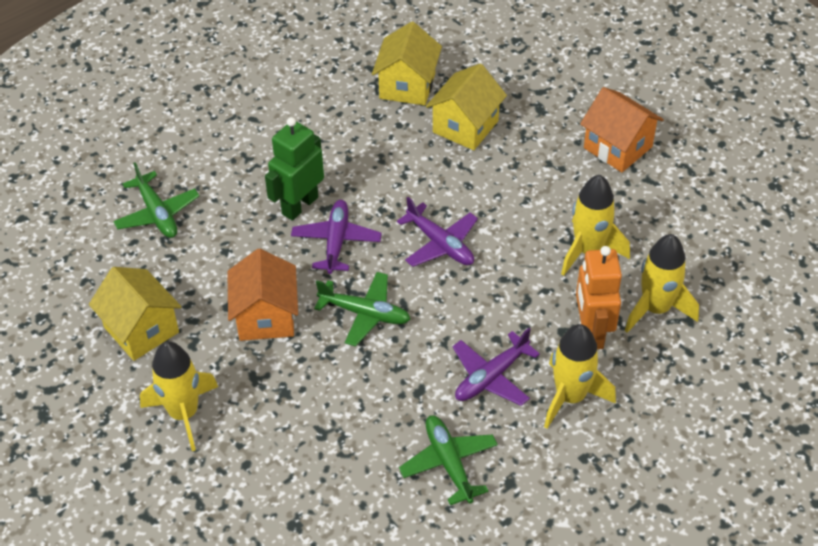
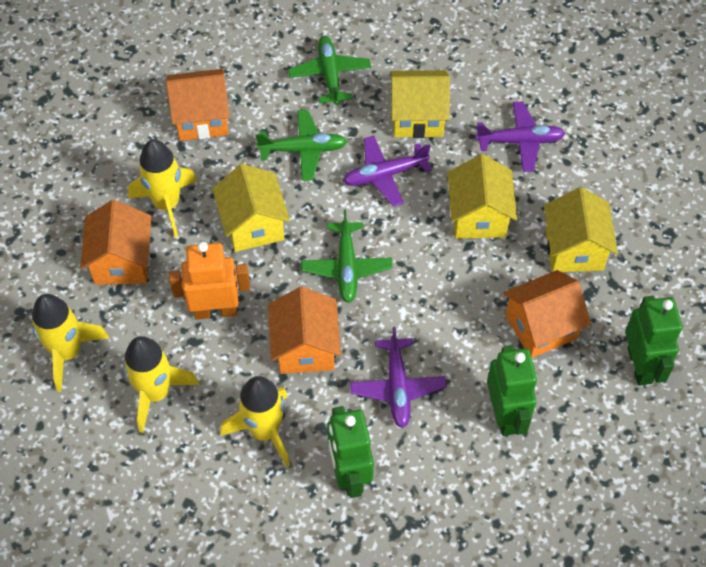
green robot: 1 -> 3
orange house: 2 -> 4
yellow house: 3 -> 4

